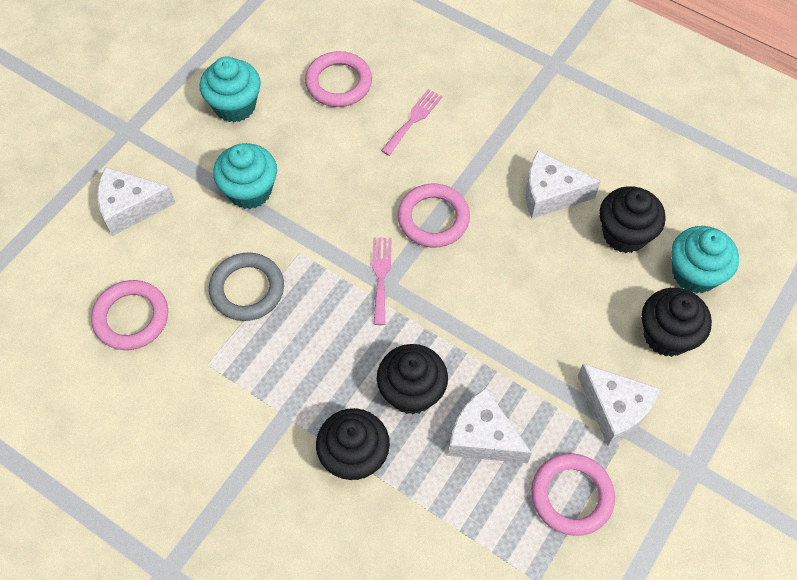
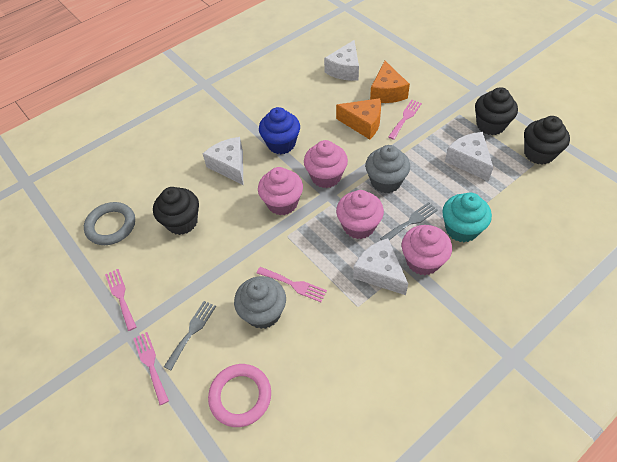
black cupcake: 4 -> 3
blue cupcake: 0 -> 1
grey cupcake: 0 -> 2
grey fork: 0 -> 2
orange cheese: 0 -> 2
pink cupcake: 0 -> 4
pink fork: 2 -> 4
pink ring: 4 -> 1
turquoise cupcake: 3 -> 1

